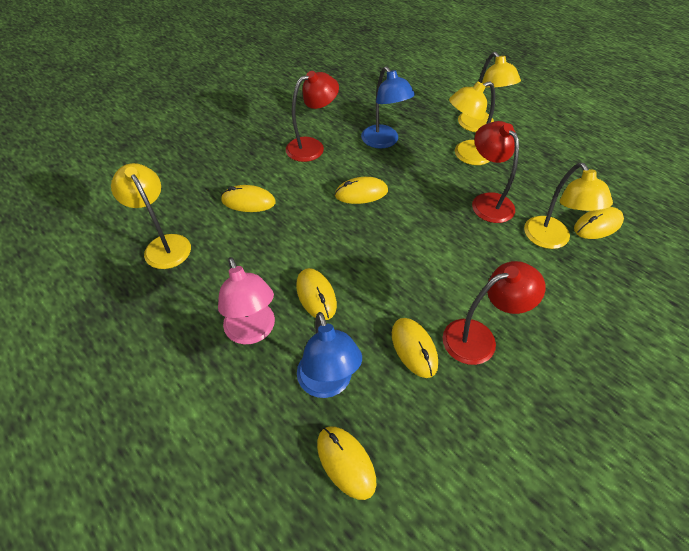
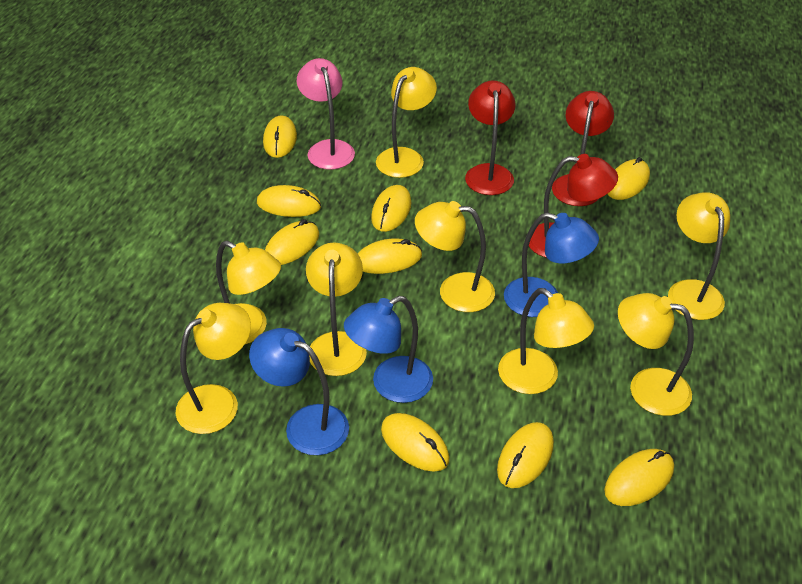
blue lamp: 2 -> 3
yellow lamp: 4 -> 8
yellow mouse: 6 -> 9

